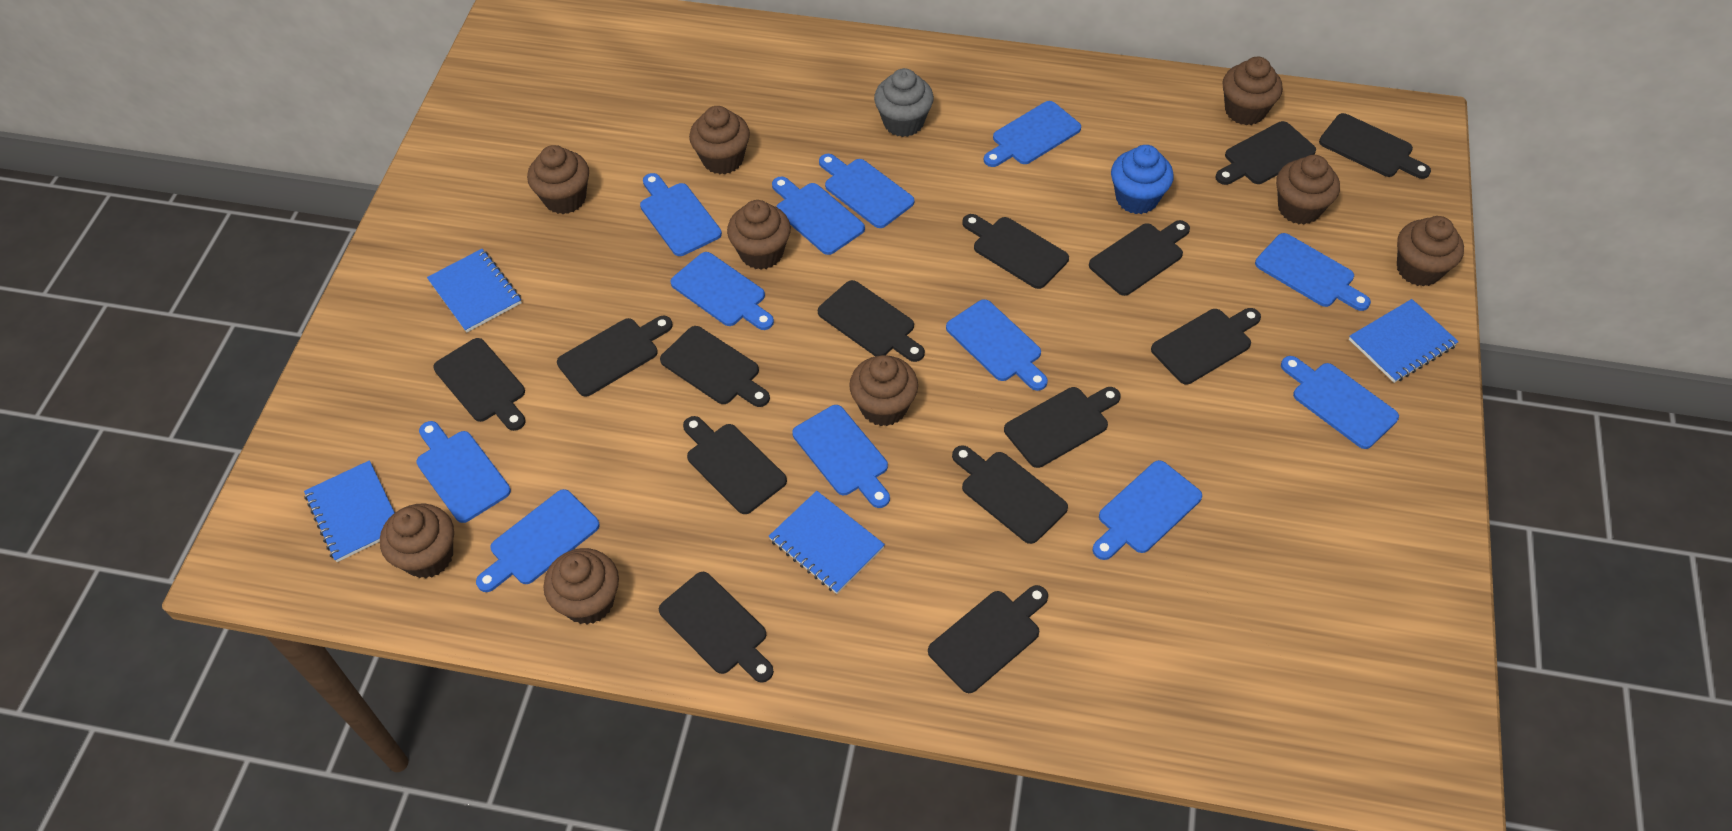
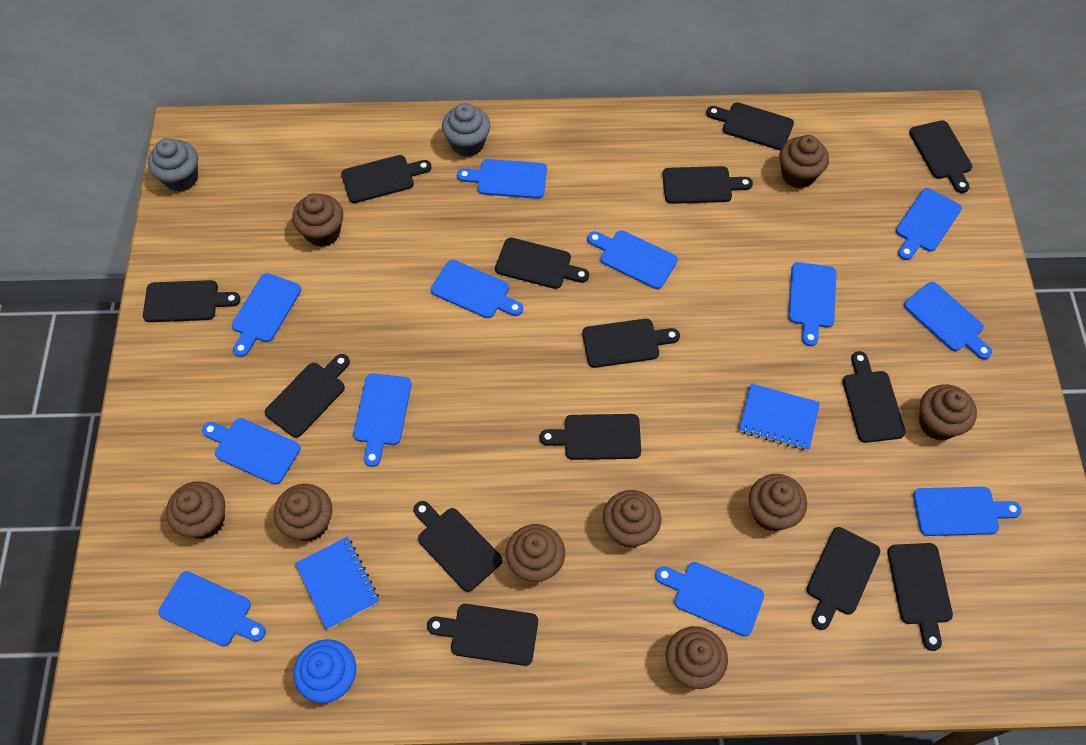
blue notebook: 4 -> 2
grey cupcake: 1 -> 2

